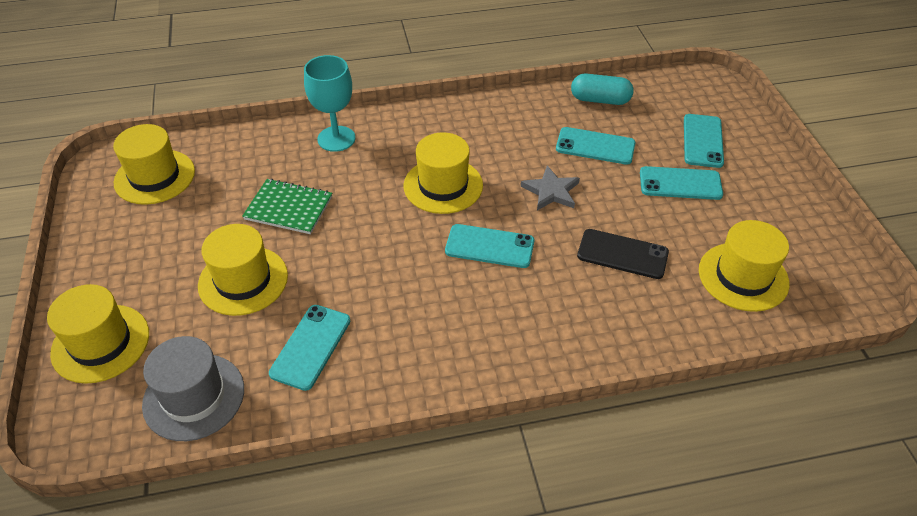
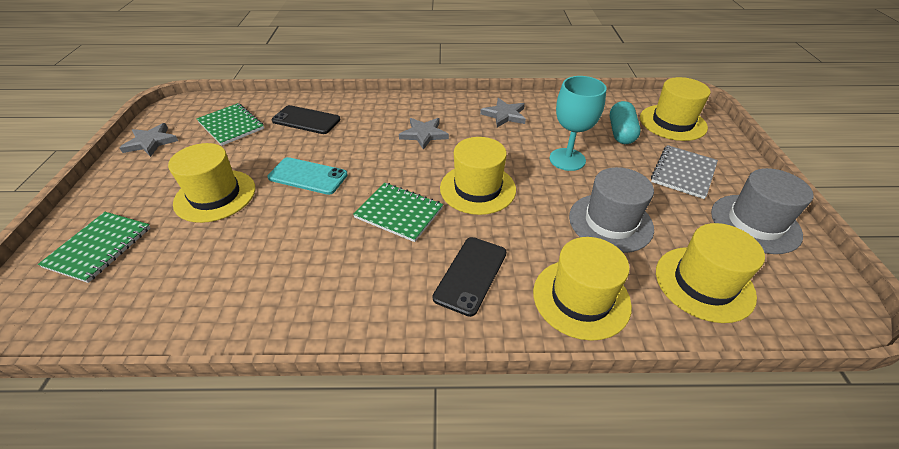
black phone: 1 -> 2
green notebook: 1 -> 3
grey hat: 1 -> 2
grey notebook: 0 -> 1
grey star: 1 -> 3
turquoise phone: 5 -> 1

